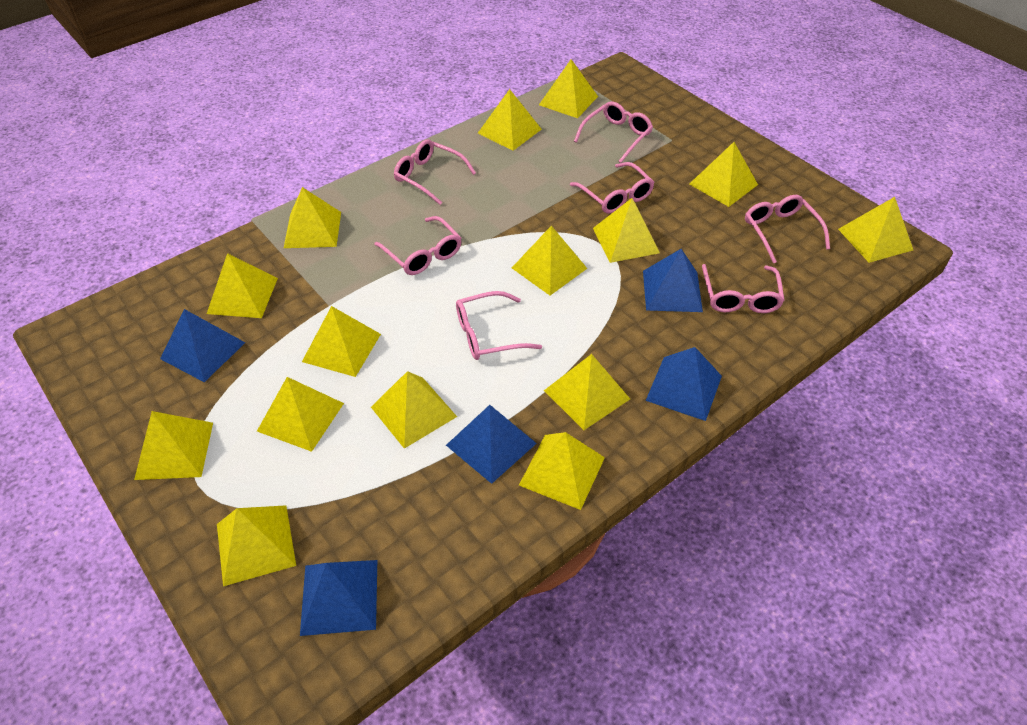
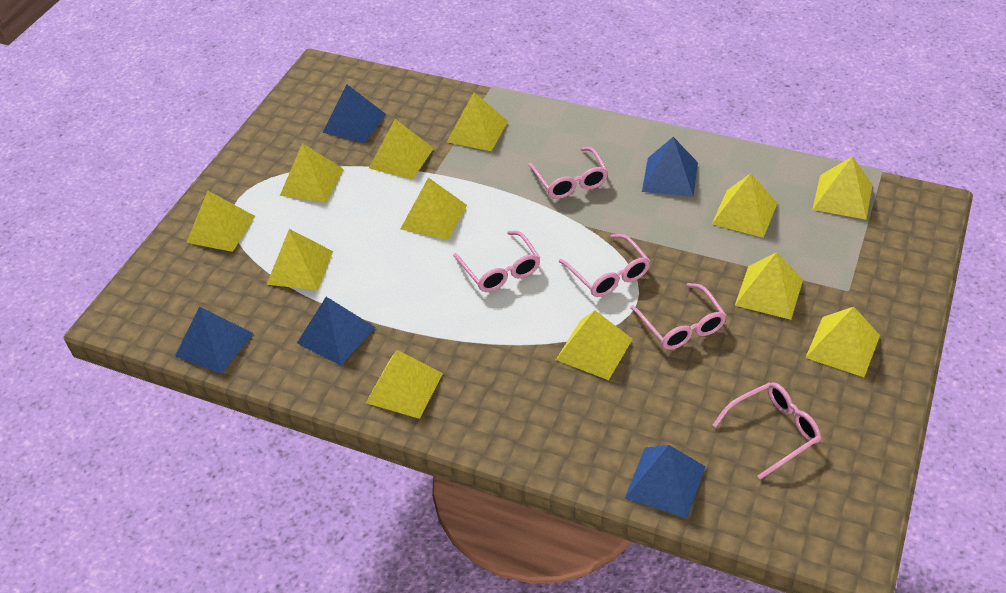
pink glasses: 7 -> 5
yellow pyramid: 15 -> 12

